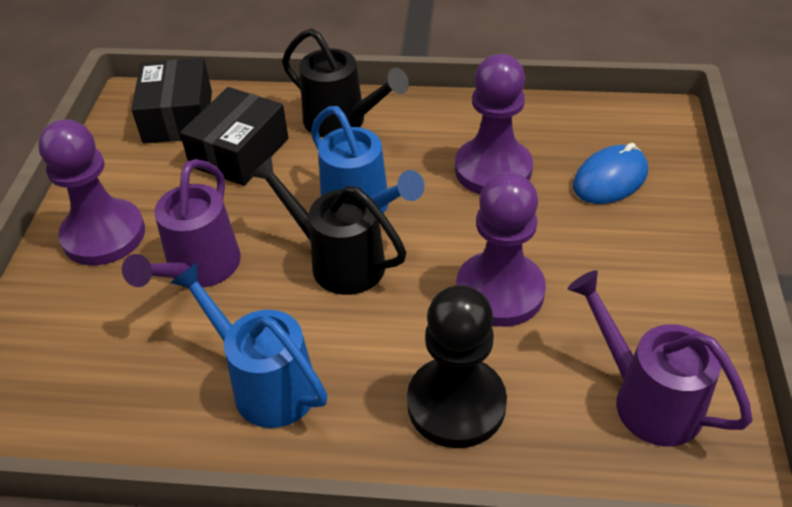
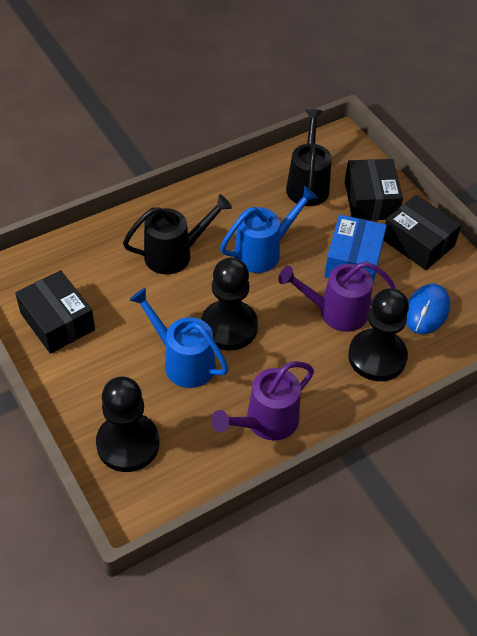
black box: 2 -> 3
black pawn: 1 -> 3
blue box: 0 -> 1
purple pawn: 3 -> 0

